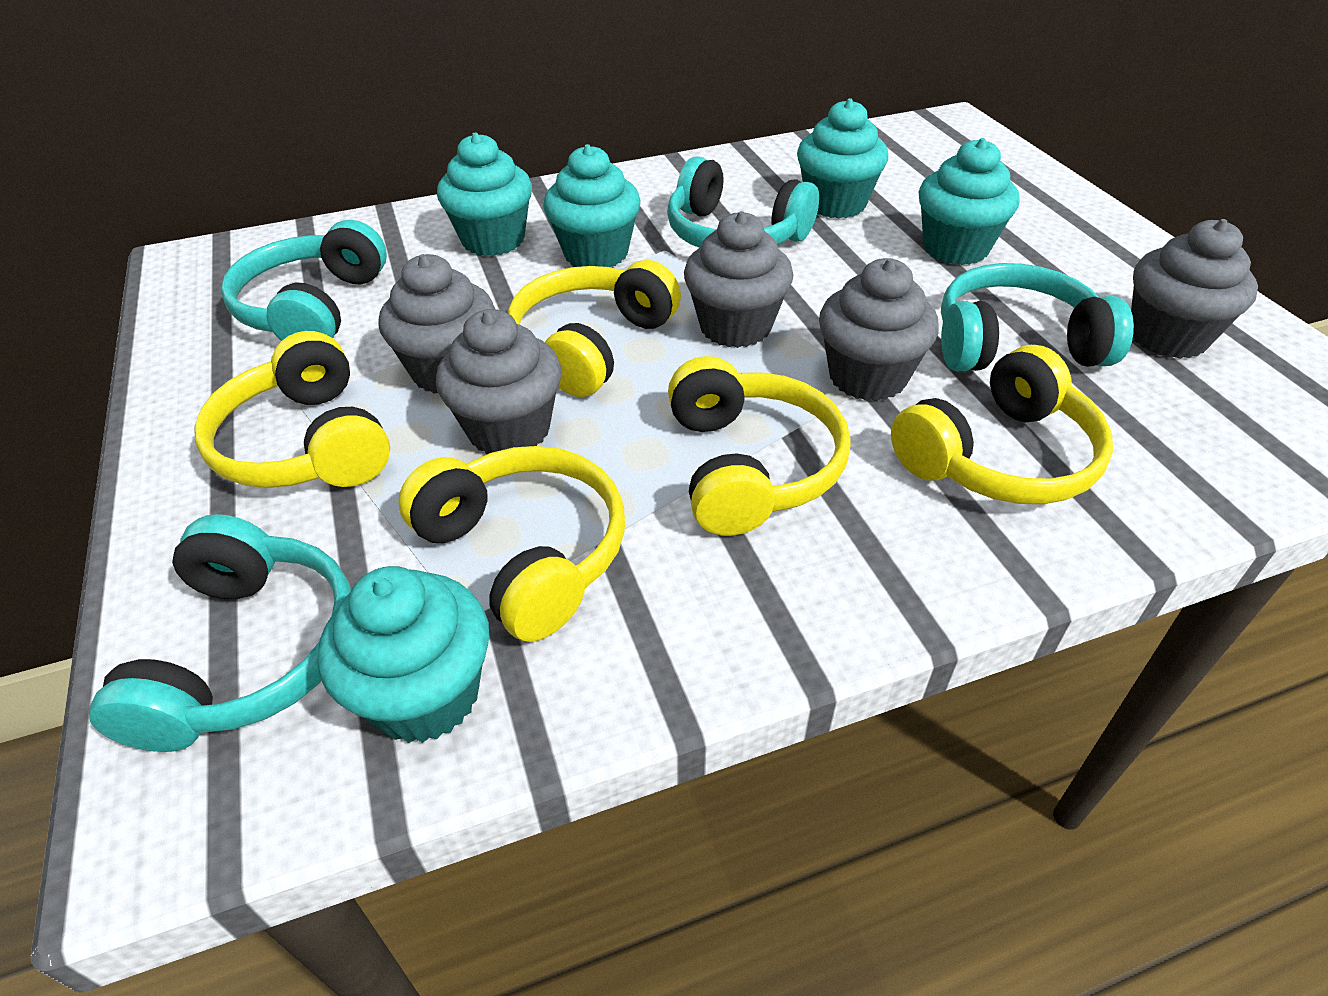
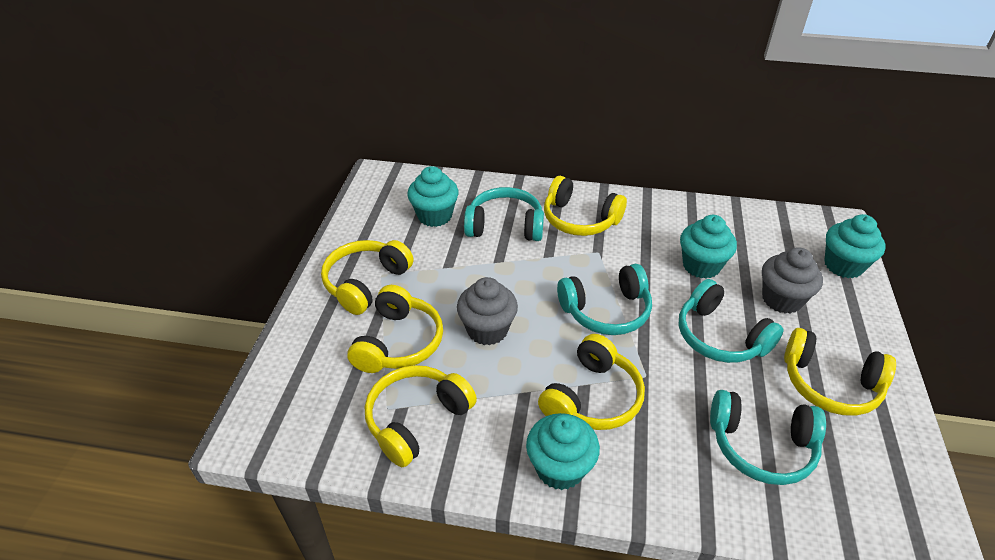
grey cupcake: 5 -> 2
turquoise cupcake: 5 -> 4
yellow headphones: 5 -> 6

